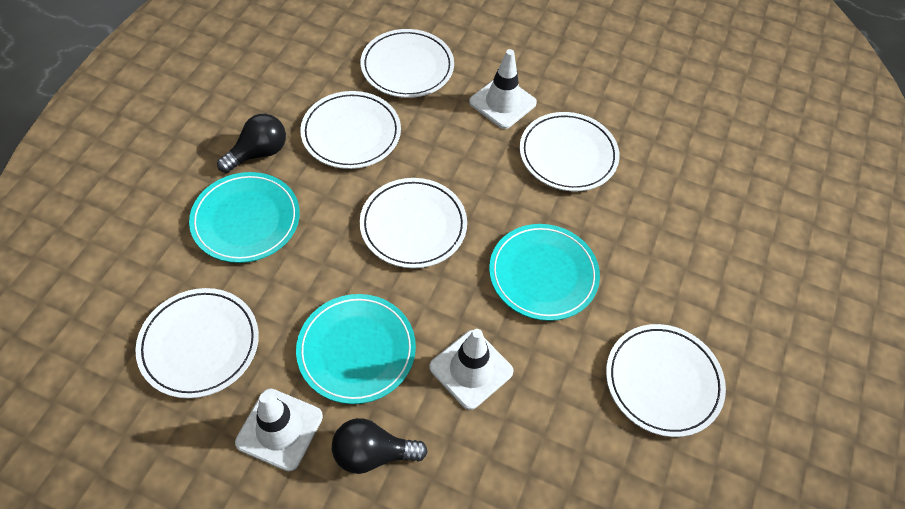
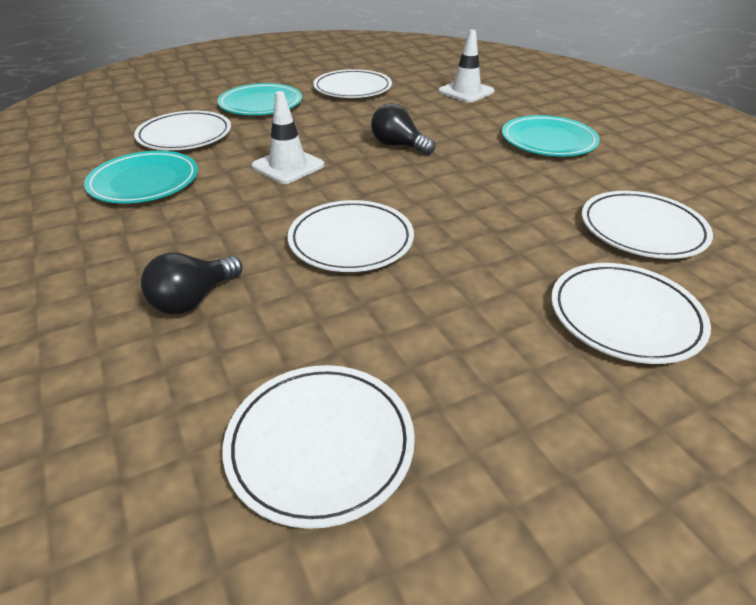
white traffic cone: 3 -> 2

